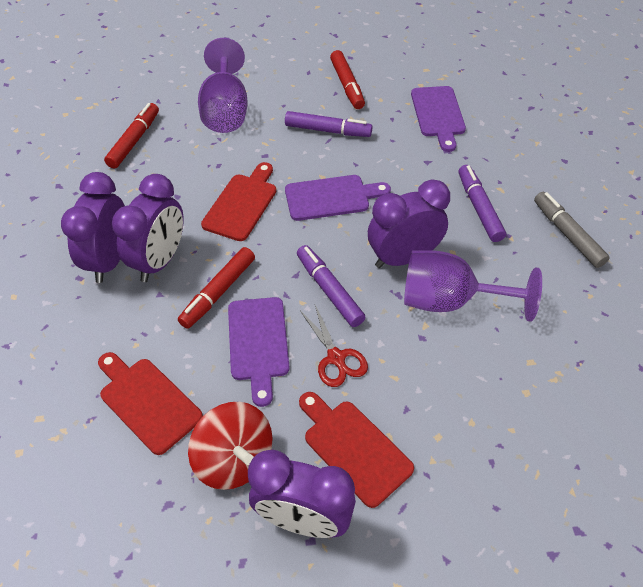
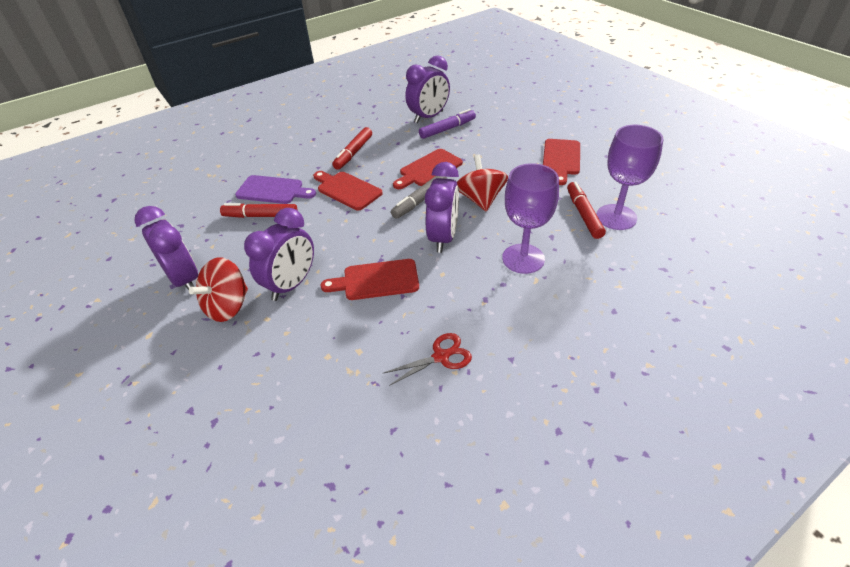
purple cutting board: 3 -> 1
purple marker: 3 -> 1
red cutting board: 3 -> 4
red spinning top: 1 -> 2

